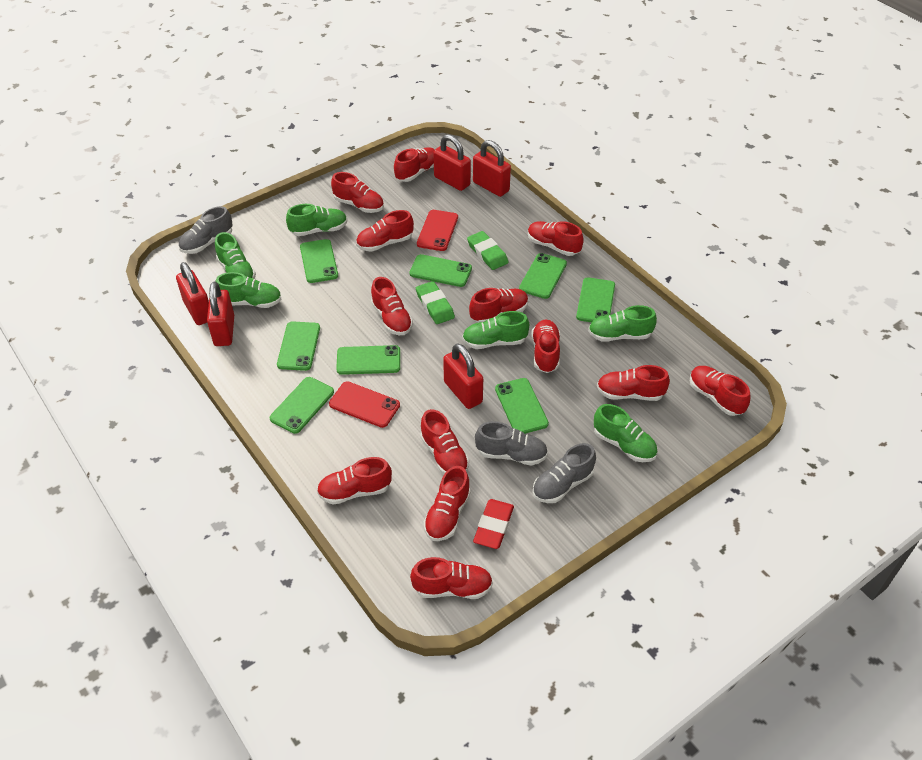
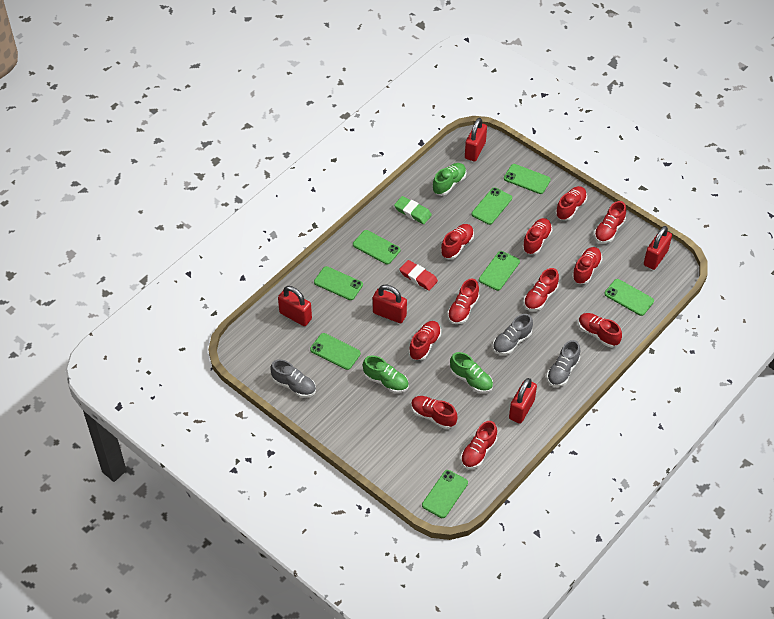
green eraser: 2 -> 1
green shoe: 6 -> 3
red phone: 2 -> 0
red shoe: 13 -> 11

